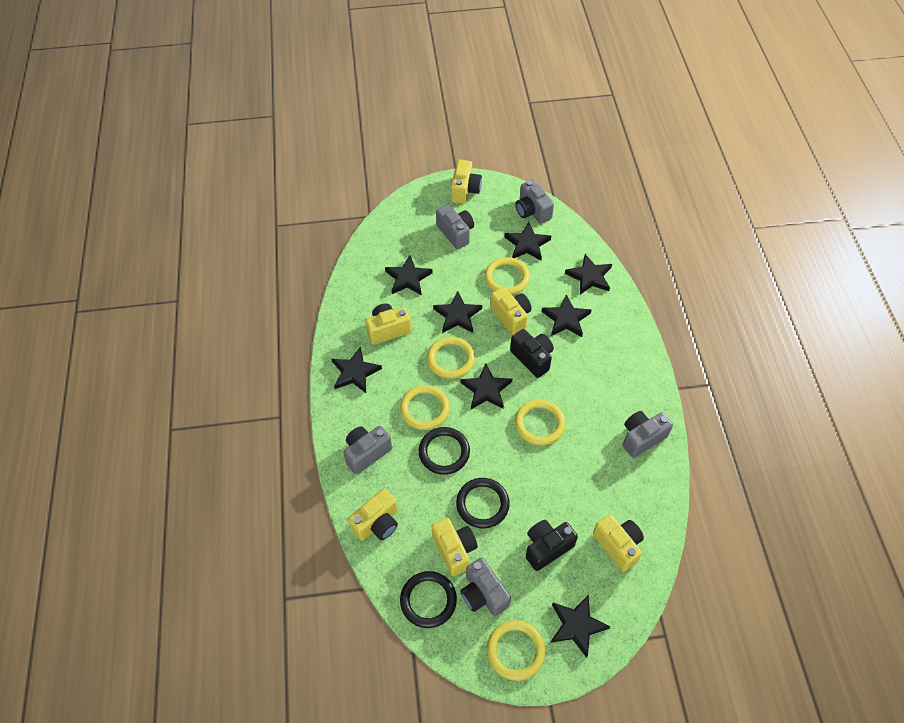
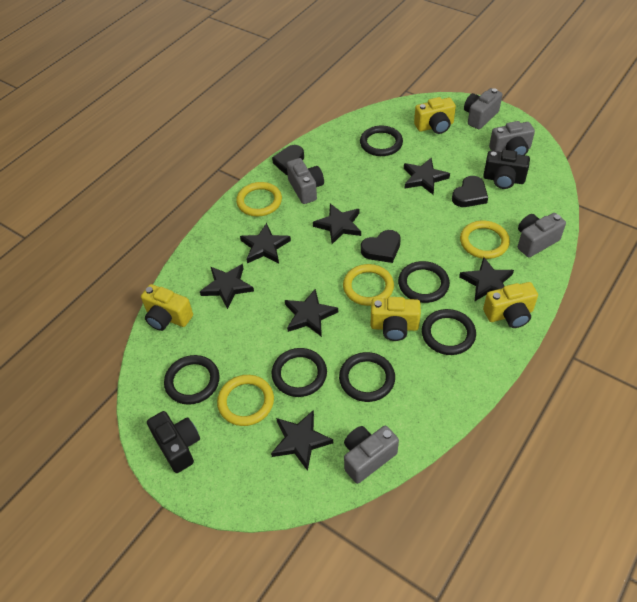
black heart: 0 -> 3
black ring: 3 -> 6
black star: 8 -> 7
yellow camera: 6 -> 4
yellow ring: 5 -> 4

